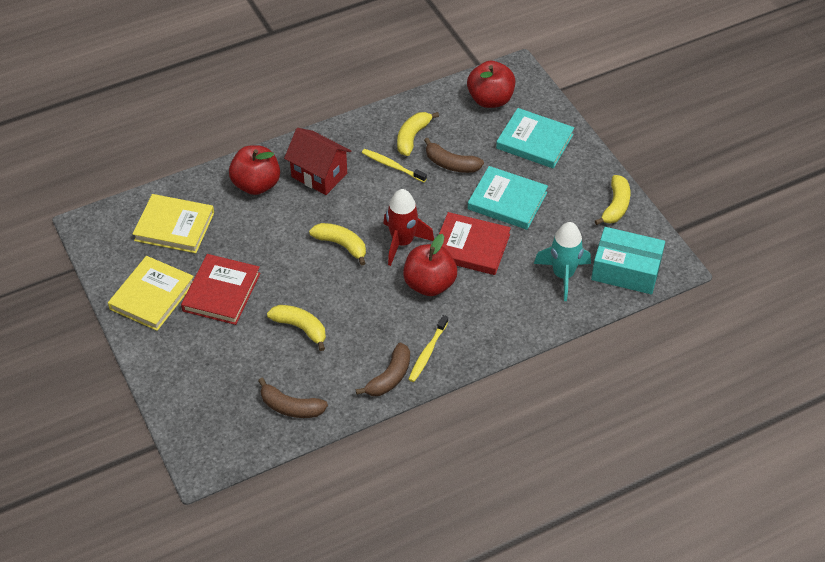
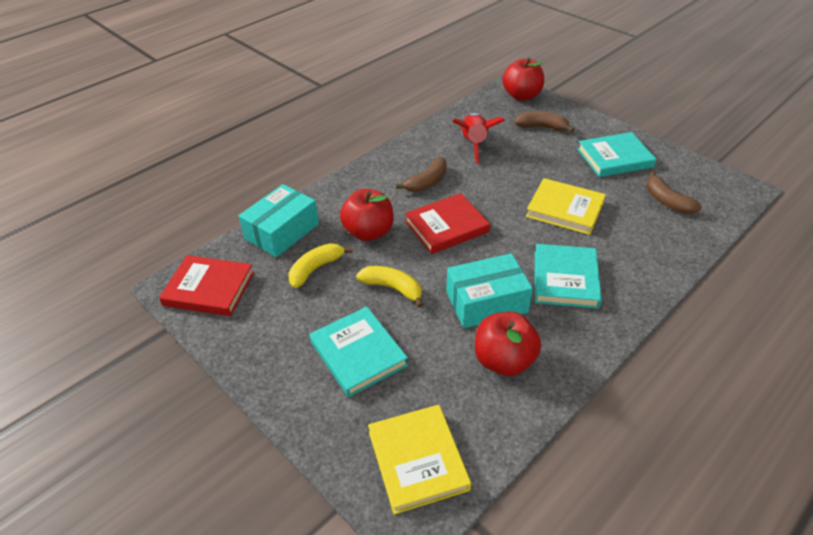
red house: 1 -> 0
turquoise book: 2 -> 3
turquoise box: 1 -> 2
turquoise rocket: 1 -> 0
yellow banana: 4 -> 2
yellow toothbrush: 2 -> 0

